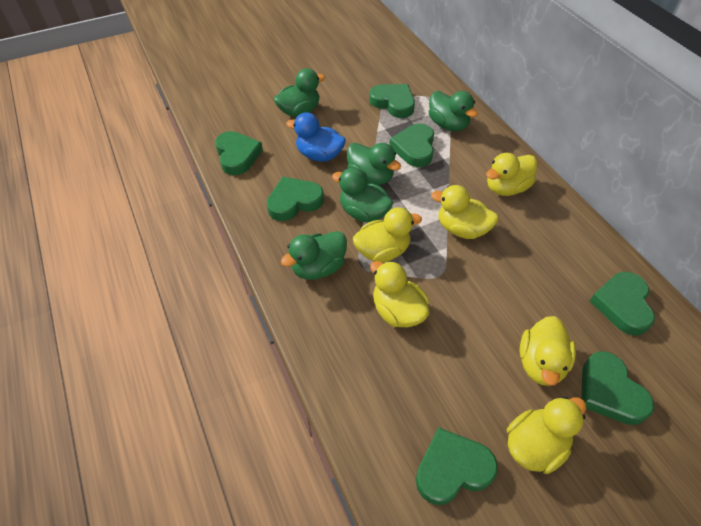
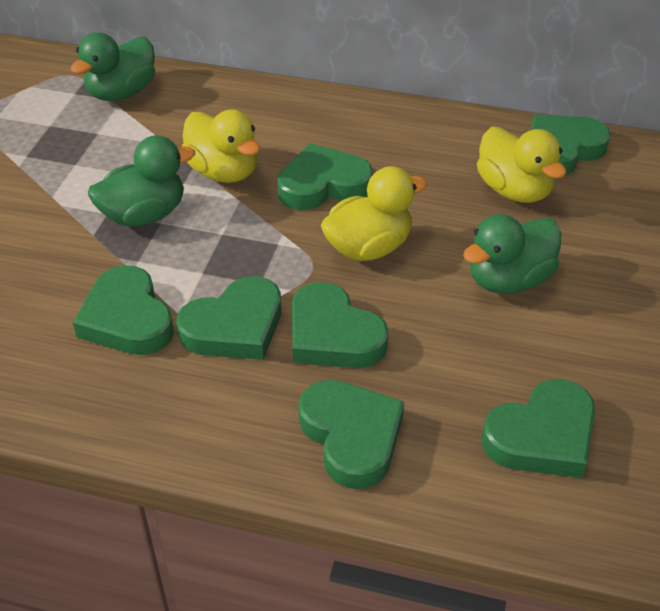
blue duck: 1 -> 0
green duck: 5 -> 3
yellow duck: 6 -> 3

